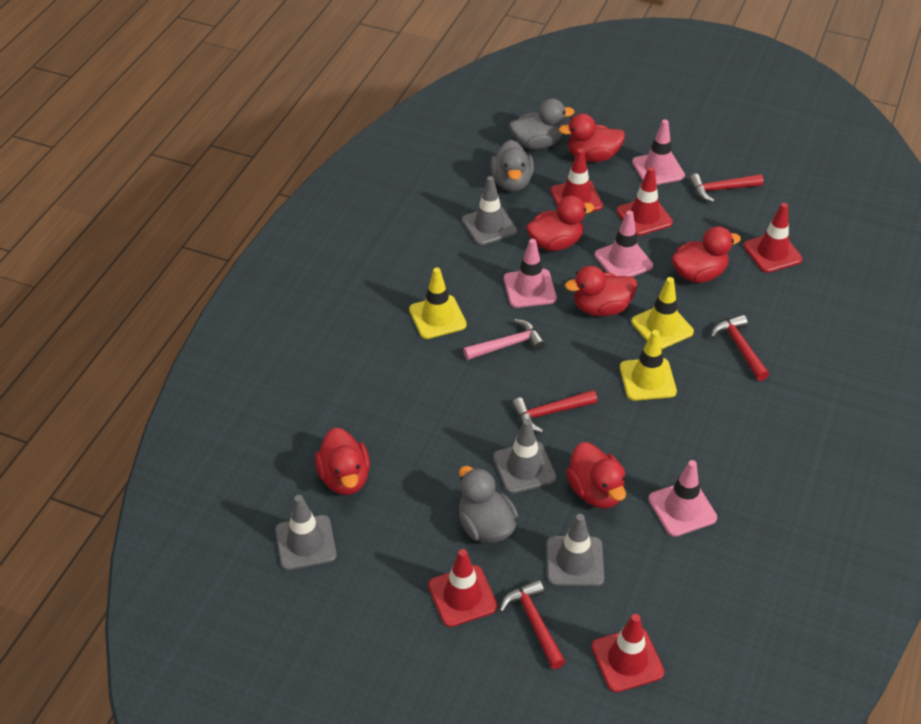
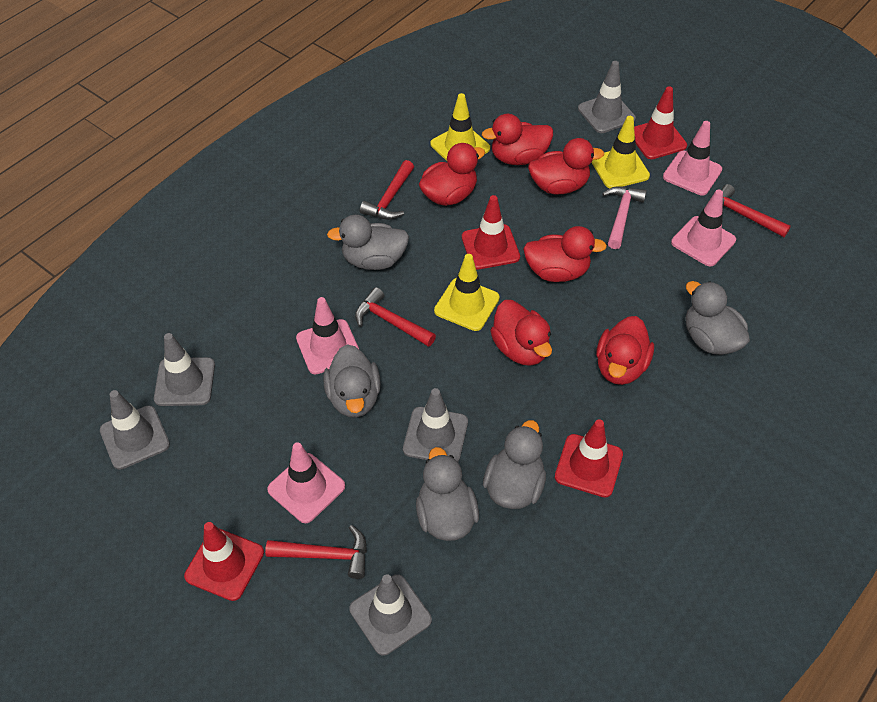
grey duck: 3 -> 5
grey traffic cone: 4 -> 5
red traffic cone: 5 -> 4

